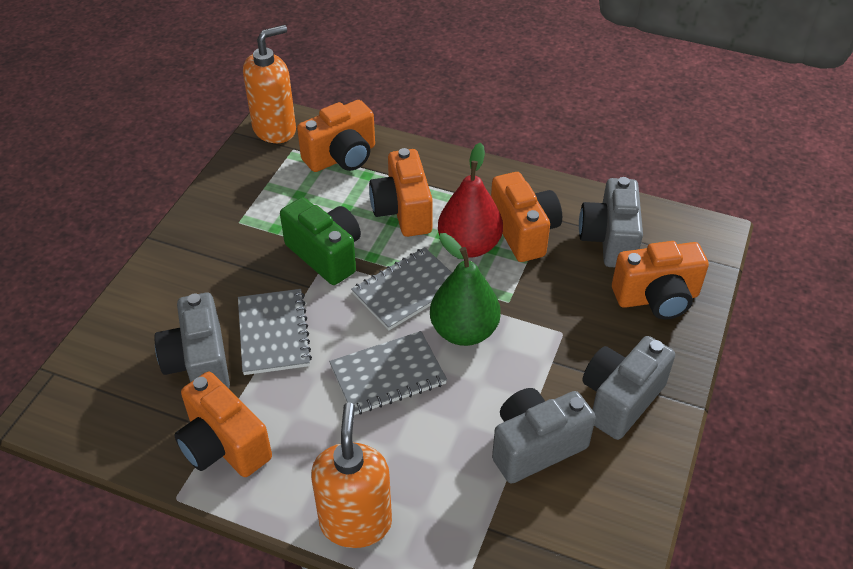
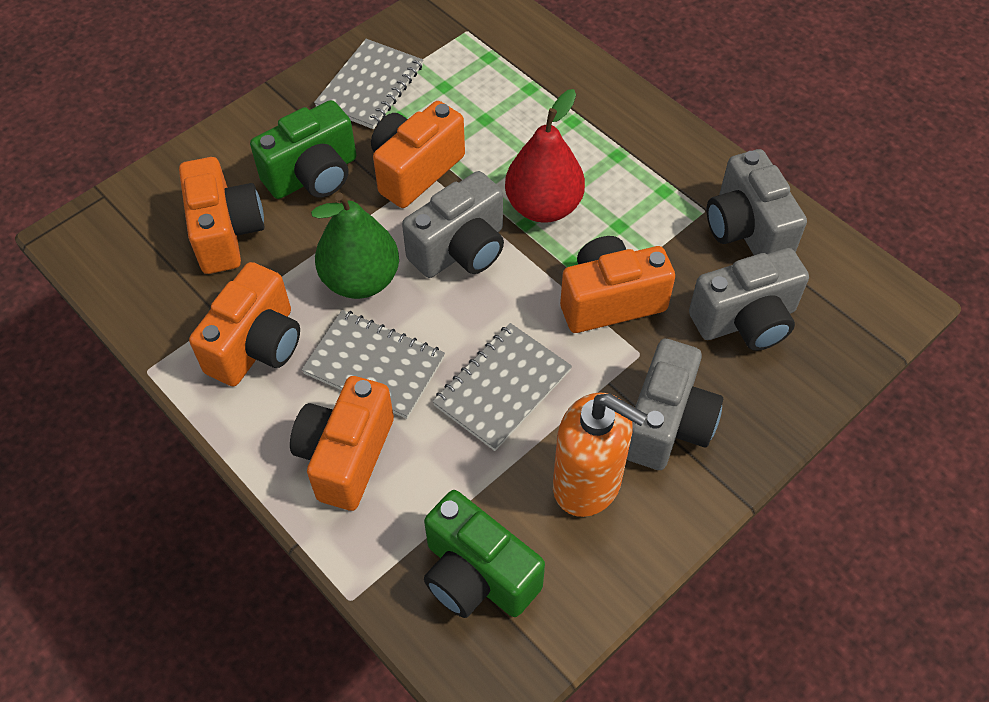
green camera: 1 -> 2
orange soap dispenser: 2 -> 1

